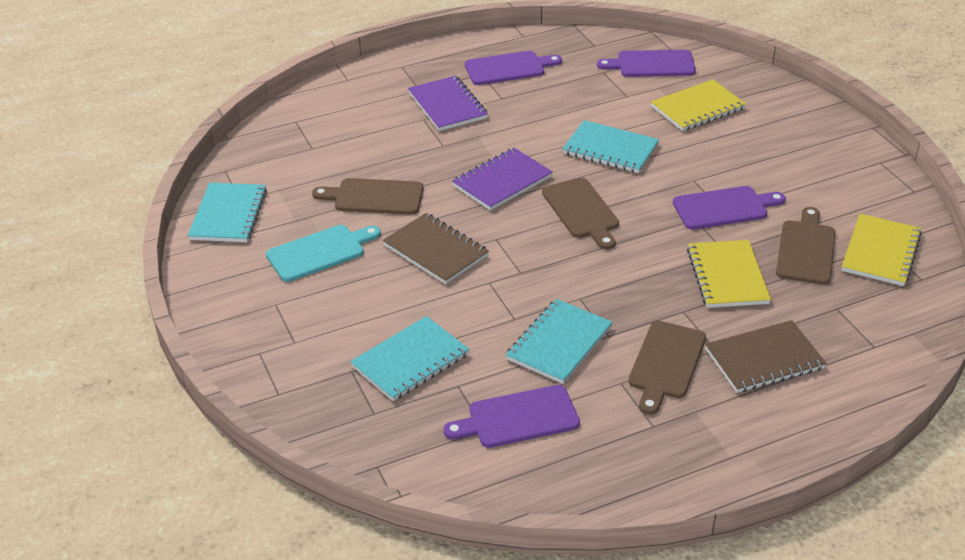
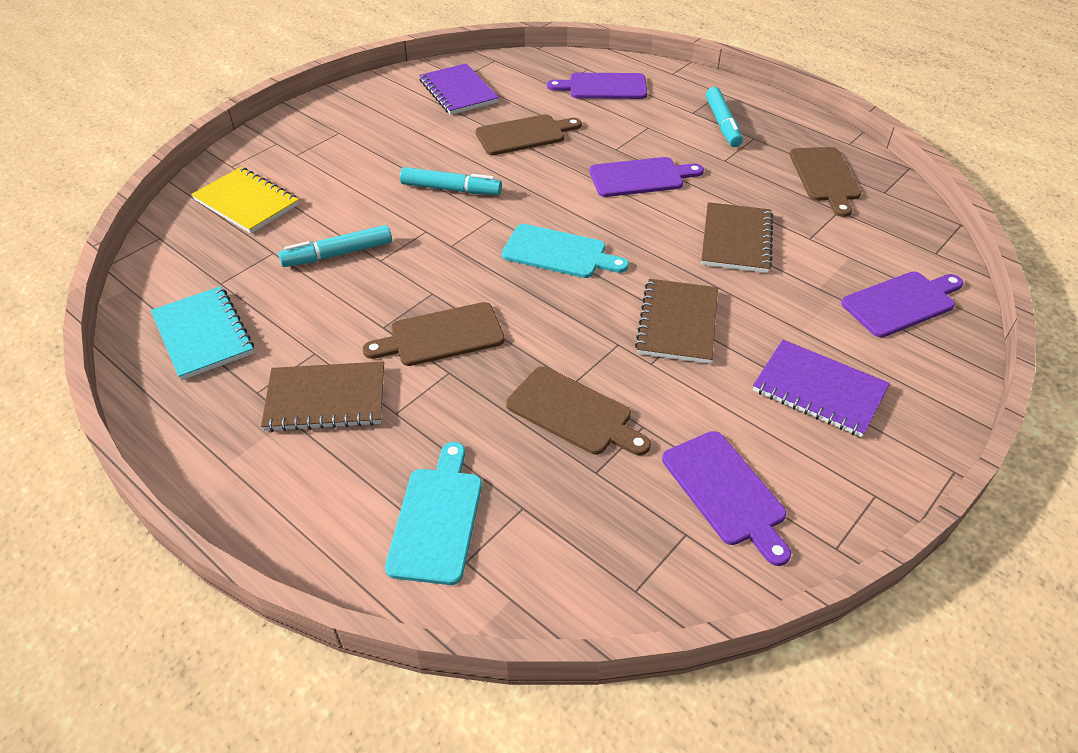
brown notebook: 2 -> 3
turquoise cutting board: 1 -> 2
turquoise marker: 0 -> 3
turquoise notebook: 4 -> 1
yellow notebook: 3 -> 1

